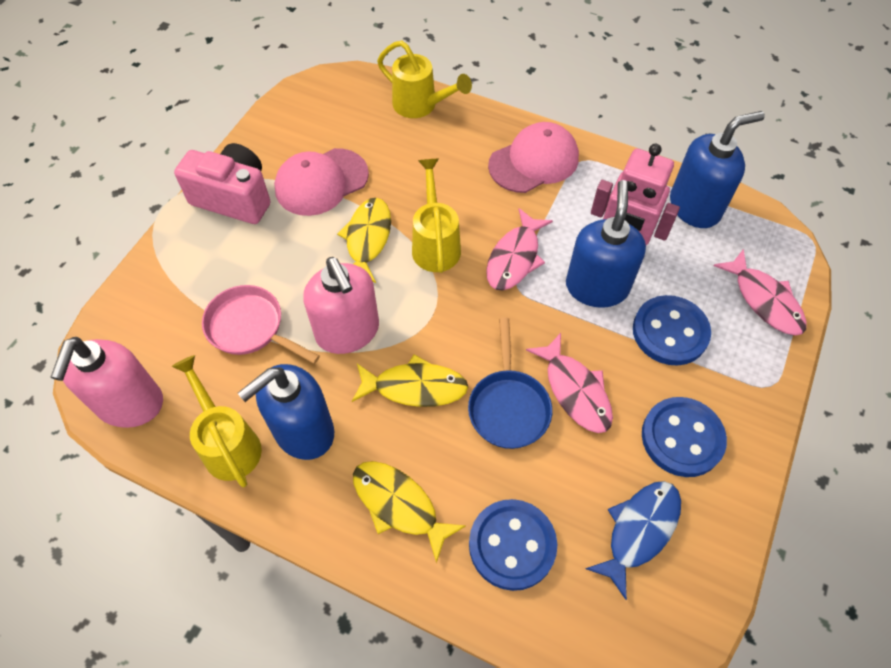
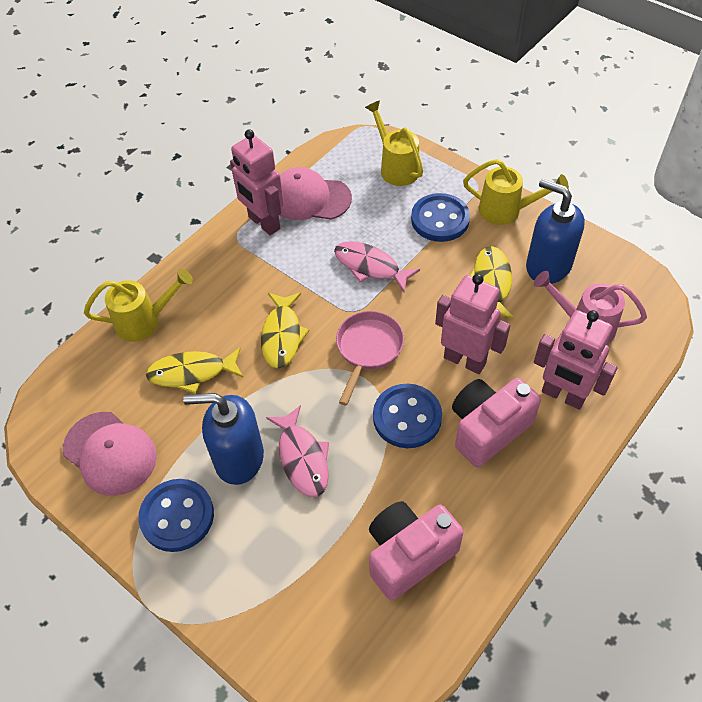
blue fish: 1 -> 0
blue pan: 1 -> 0
blue soap dispenser: 3 -> 2
pink camera: 1 -> 2
pink fish: 3 -> 2
pink robot: 1 -> 3
pink soap dispenser: 2 -> 0
pink watering can: 0 -> 1

